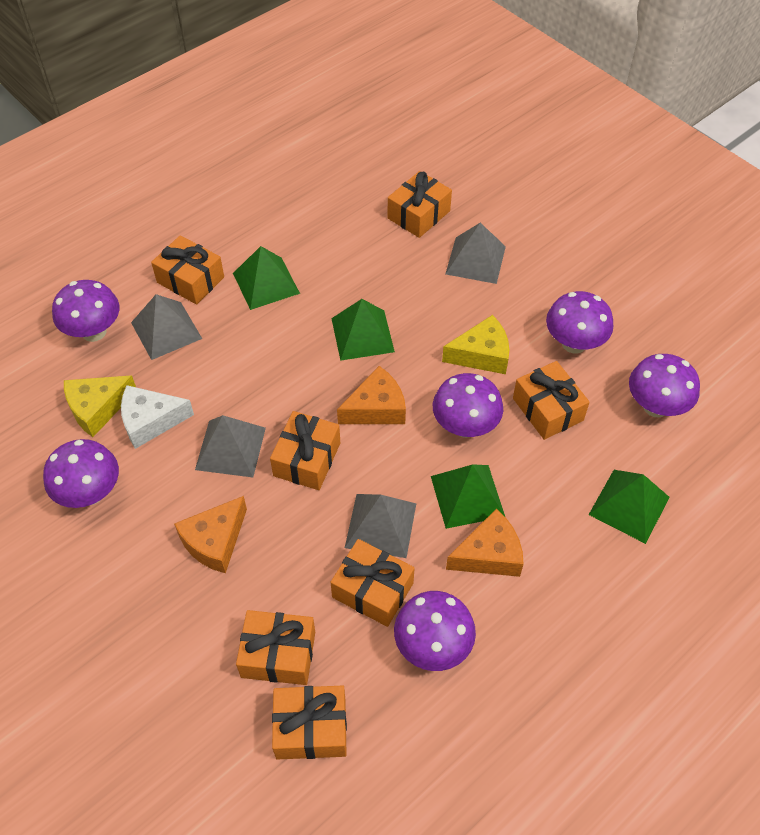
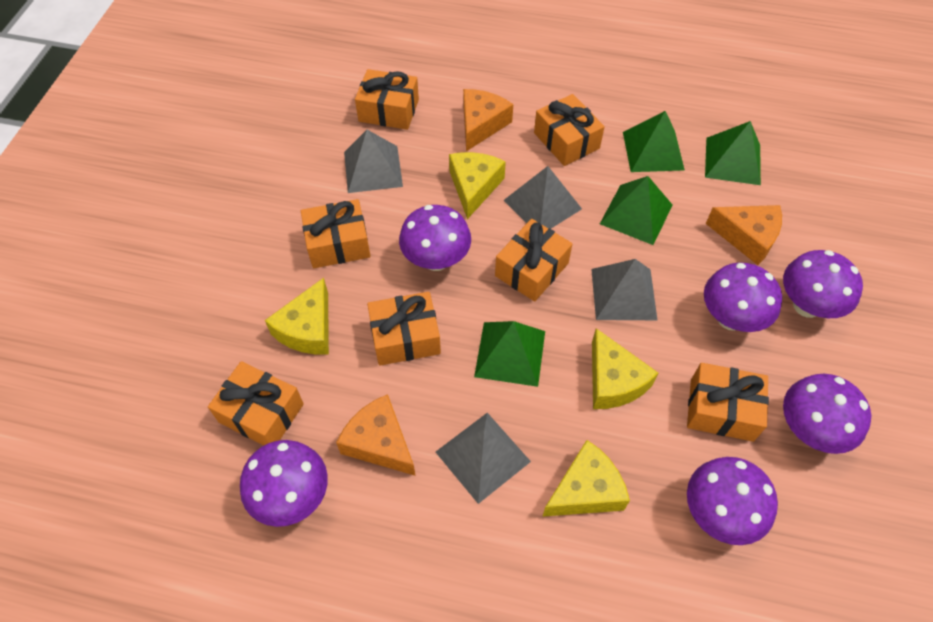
white cheese: 1 -> 0
yellow cheese: 2 -> 4

